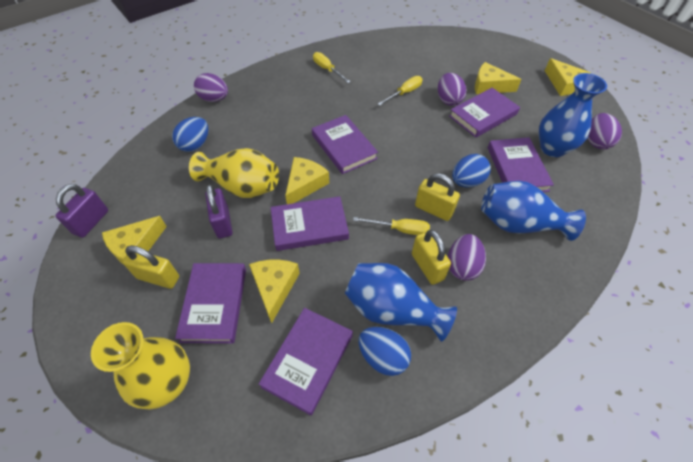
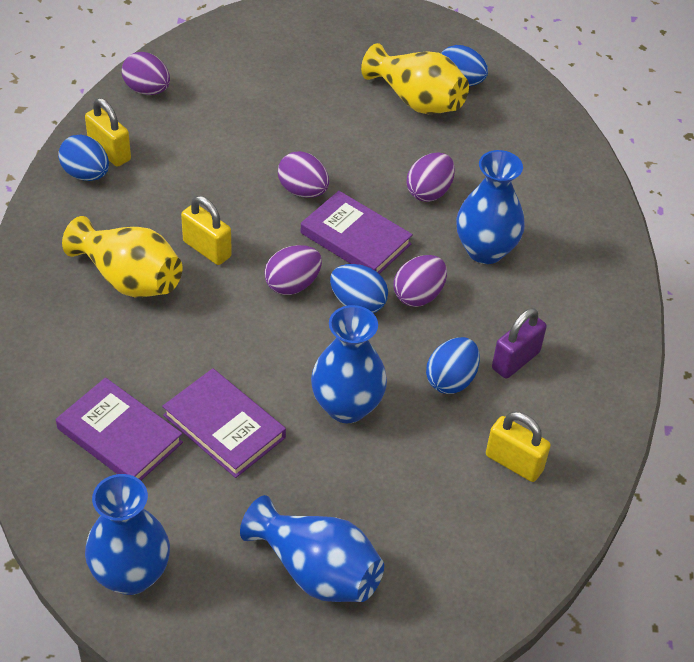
blue egg: 3 -> 4
blue vase: 3 -> 4
purple book: 6 -> 3
purple egg: 4 -> 5
purple padlock: 2 -> 1
yellow cheese: 5 -> 0
yellow screwdriver: 3 -> 0

